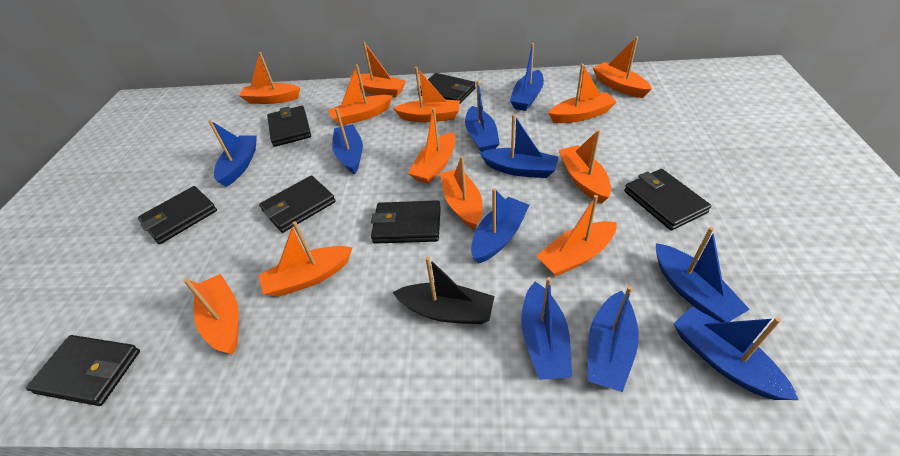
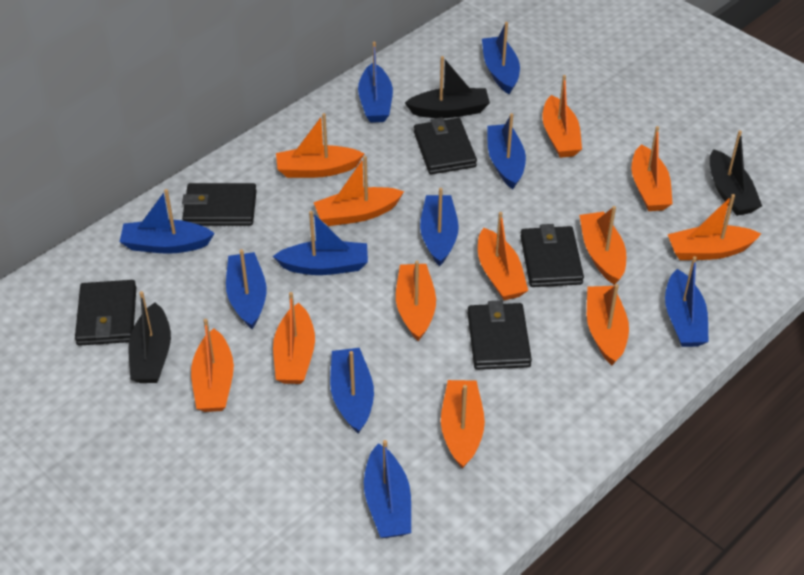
black boat: 1 -> 3
black wallet: 7 -> 5

